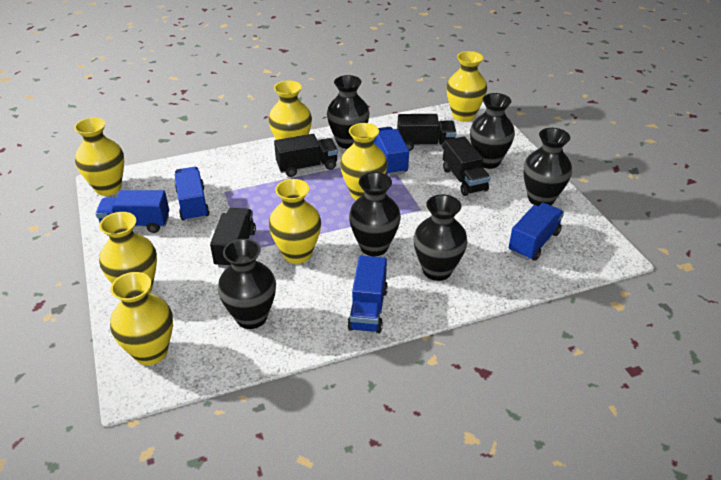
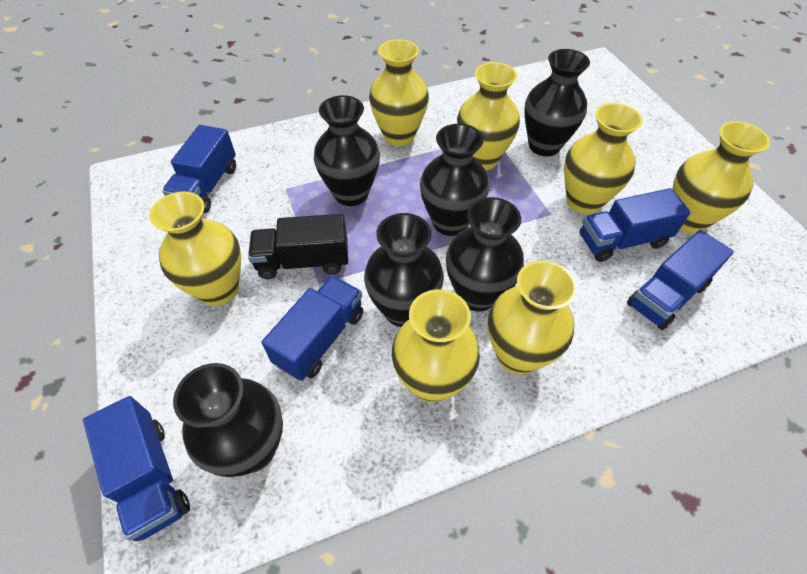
black truck: 4 -> 1

